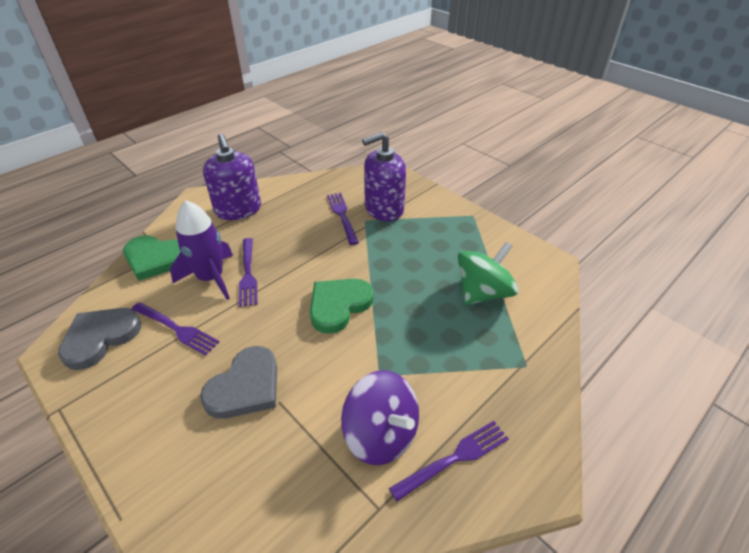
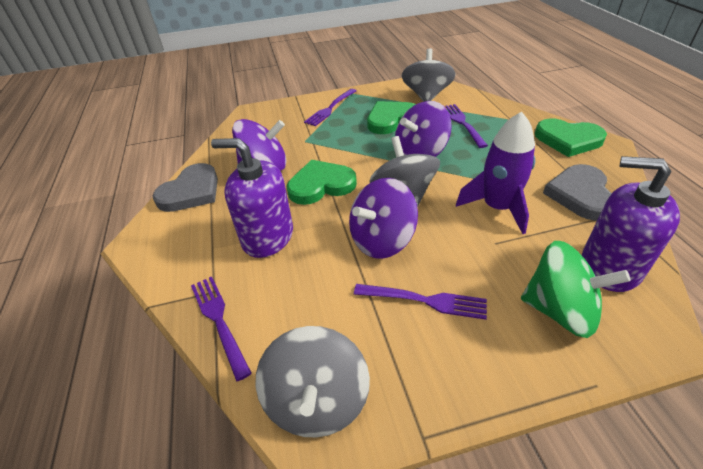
green heart: 2 -> 3
grey spinning top: 0 -> 3
purple spinning top: 1 -> 3

